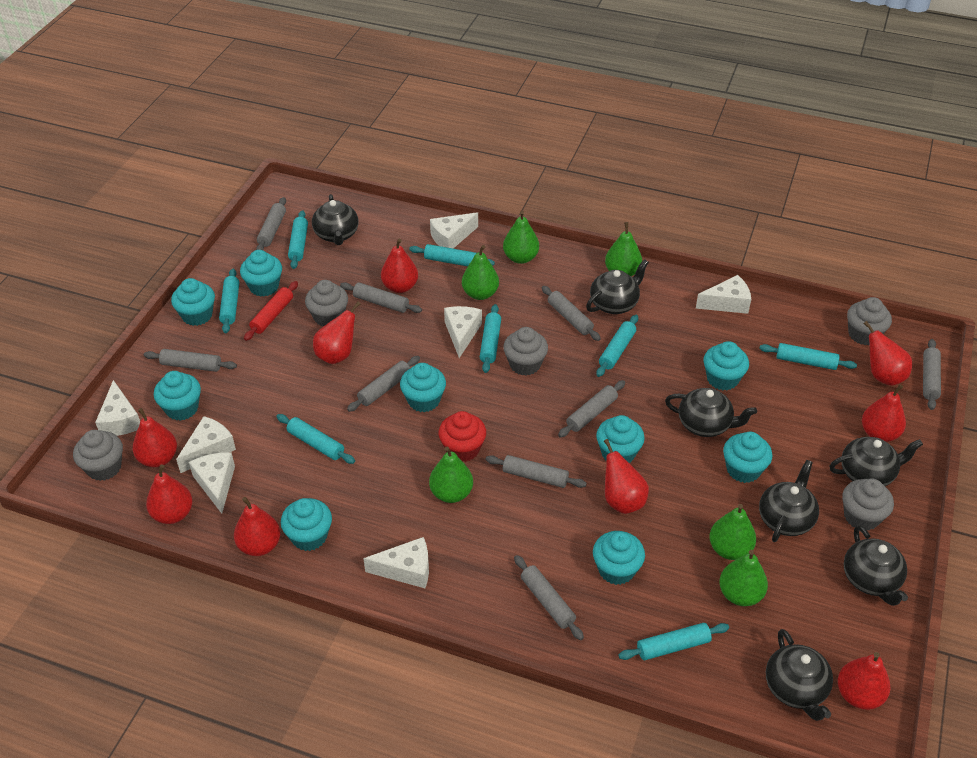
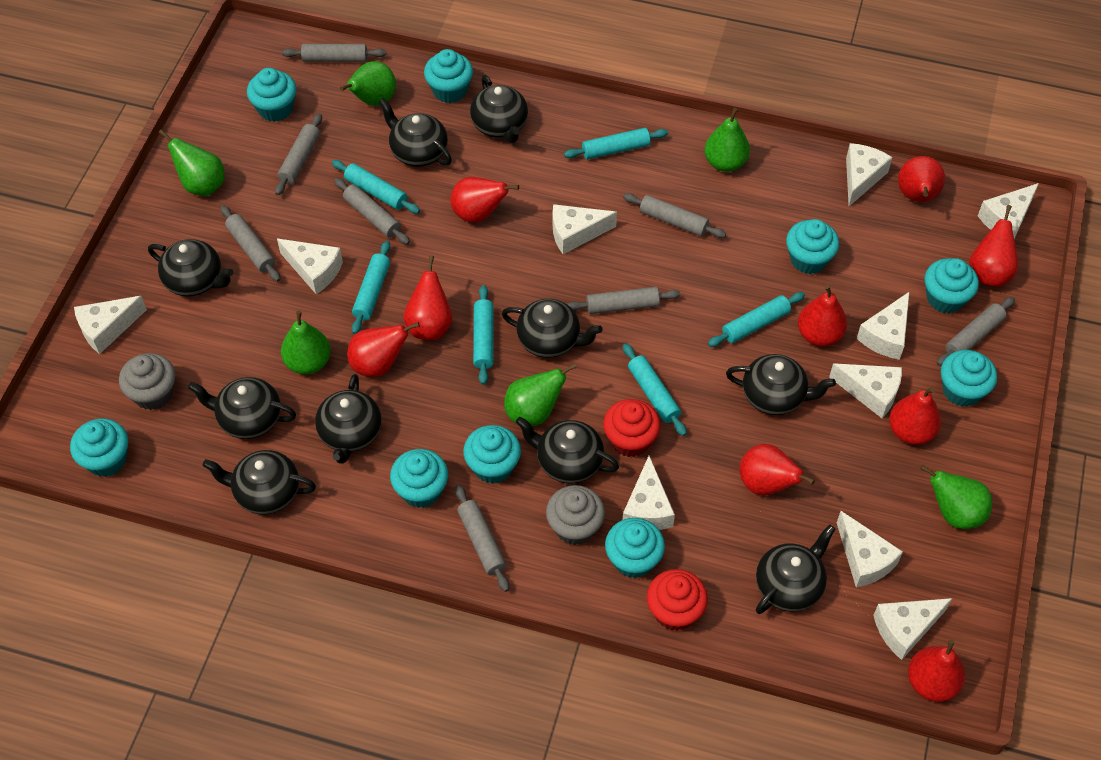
black teapot: 7 -> 10
grey cupcake: 5 -> 2
grey rolling pin: 9 -> 8
red cupcake: 1 -> 2
red rolling pin: 1 -> 0
turquoise rolling pin: 8 -> 6
white cheese: 7 -> 10

